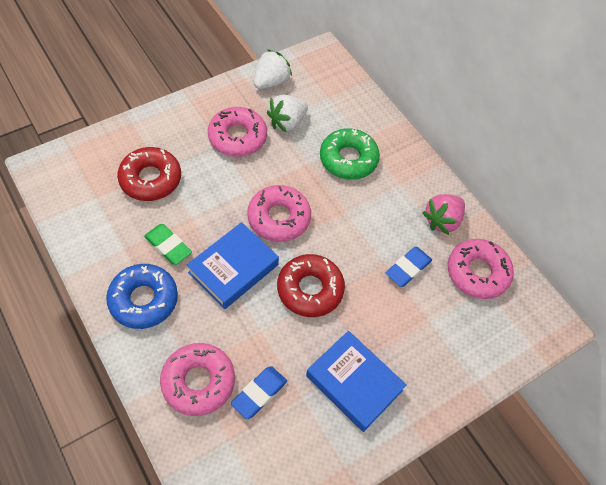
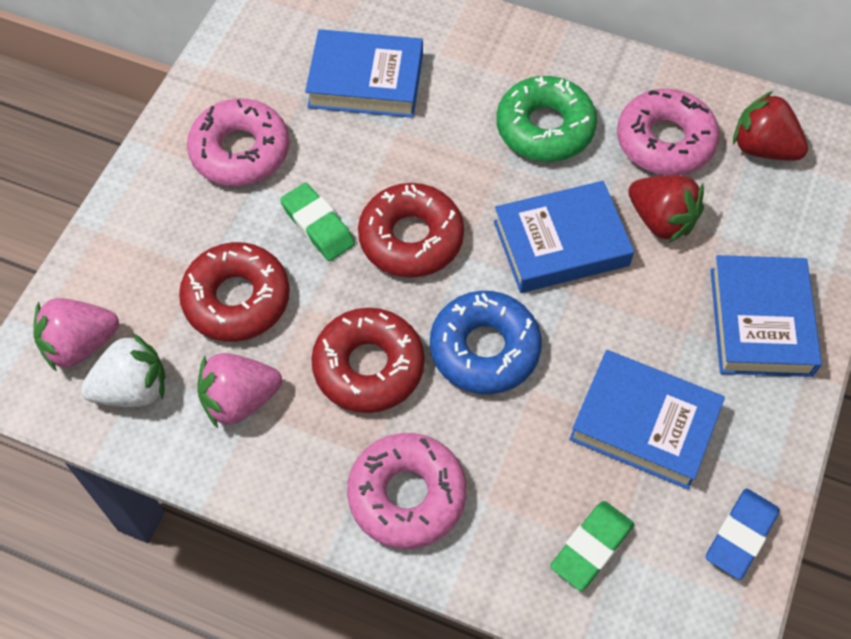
blue book: 2 -> 4
blue eraser: 2 -> 1
green eraser: 1 -> 2
pink donut: 4 -> 3
pink strawberry: 1 -> 2
red donut: 2 -> 3
red strawberry: 0 -> 2
white strawberry: 2 -> 1

